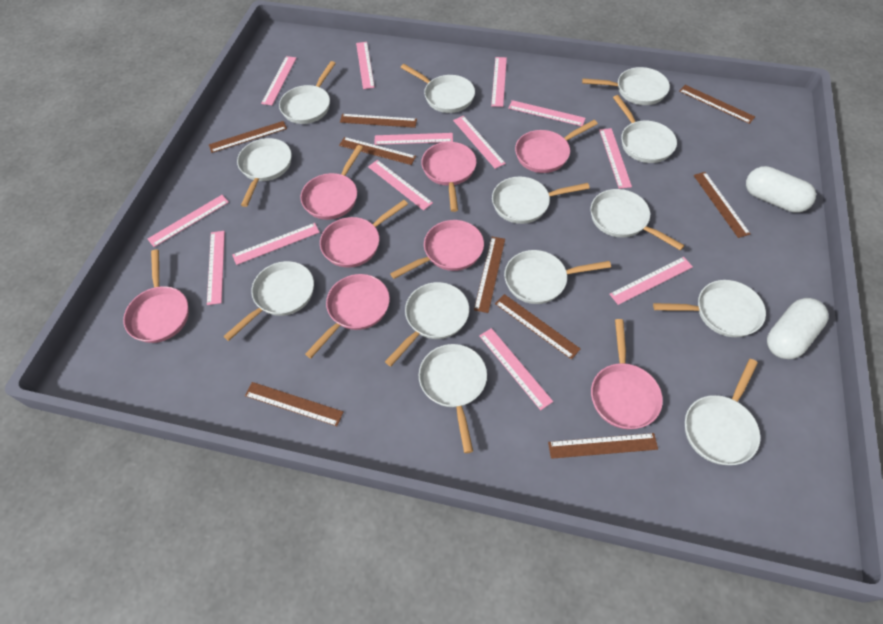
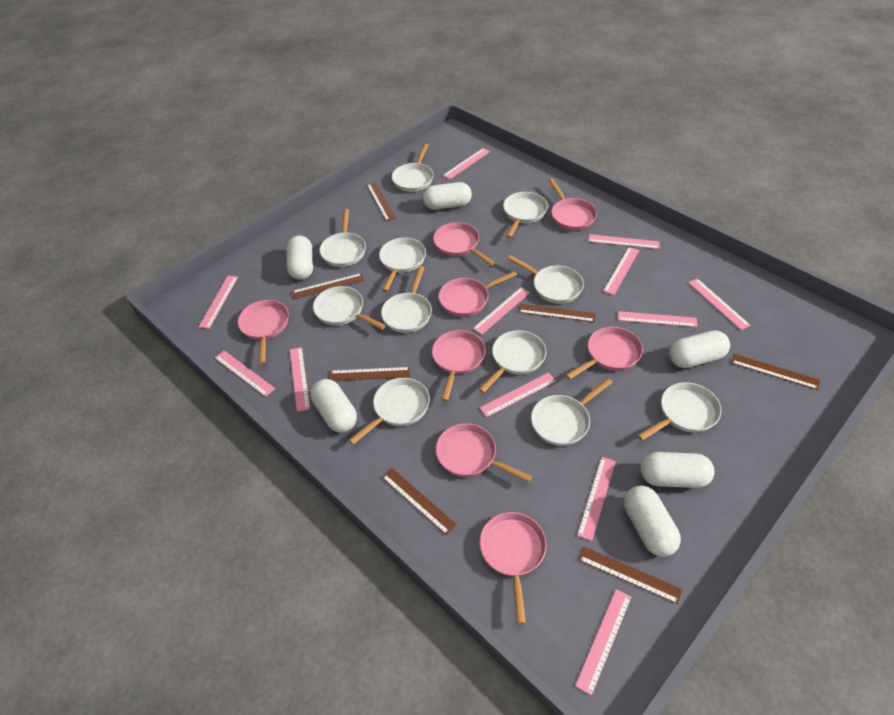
brown ruler: 9 -> 7
pink ruler: 13 -> 12
white capsule: 2 -> 6
white pan: 13 -> 11

